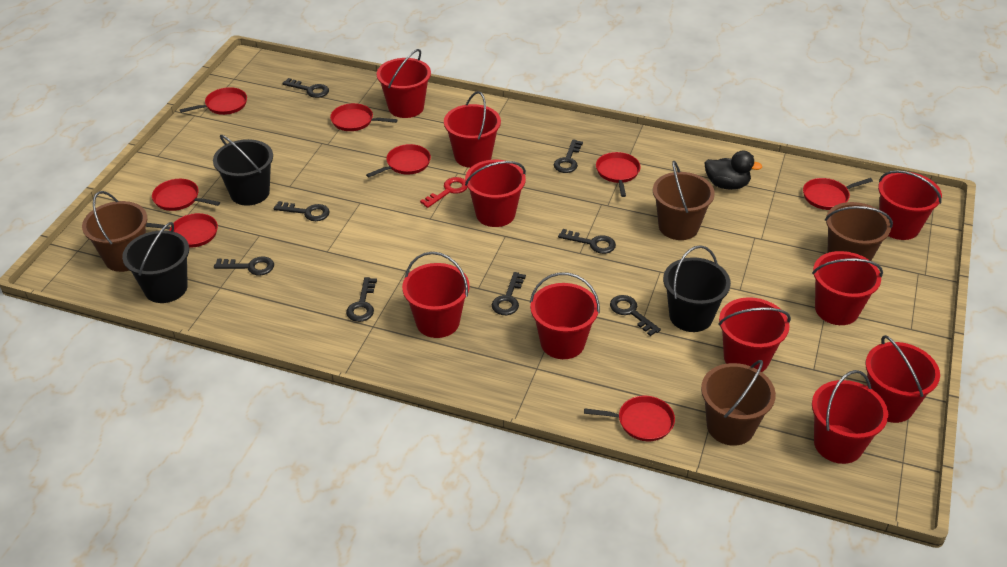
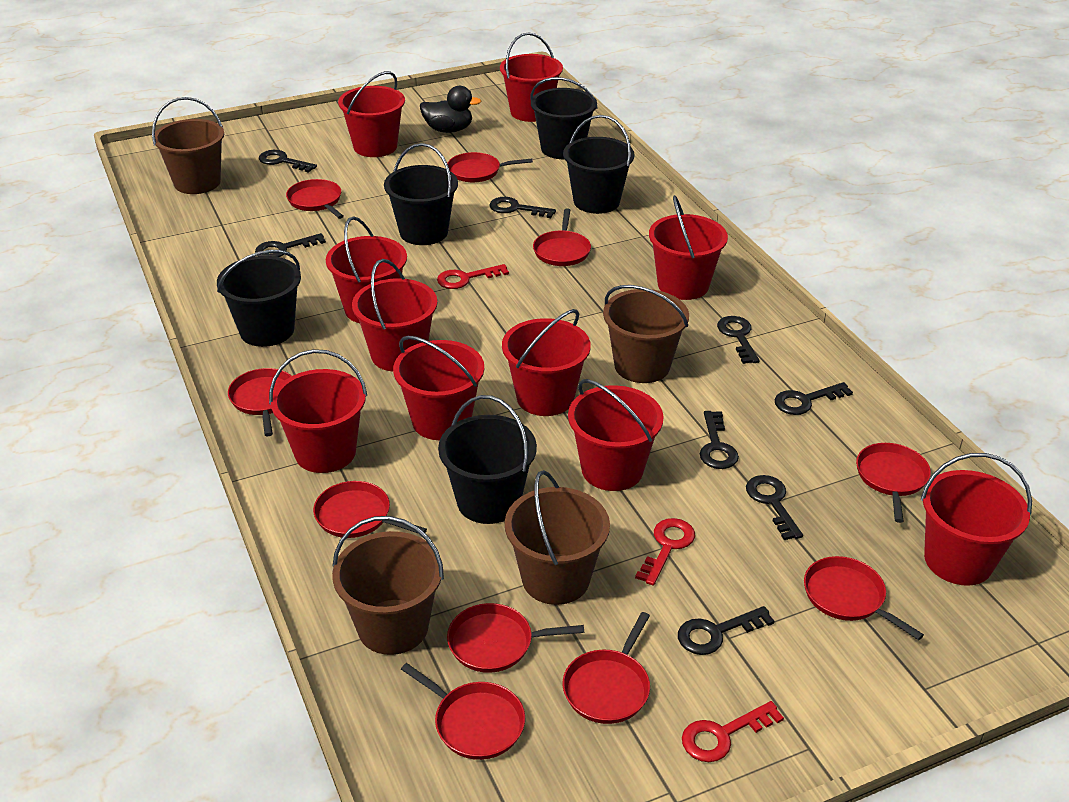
black bucket: 3 -> 5
red key: 1 -> 3
red pan: 8 -> 10

